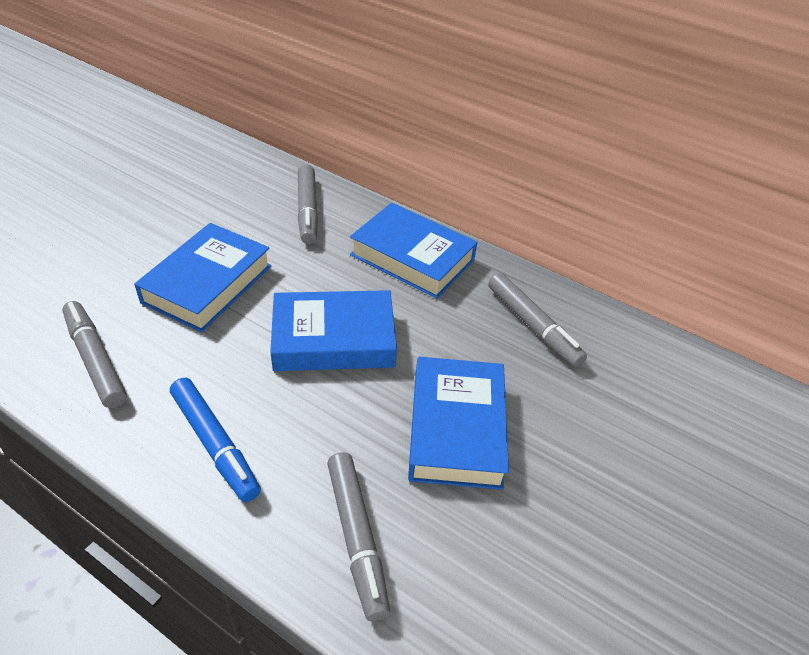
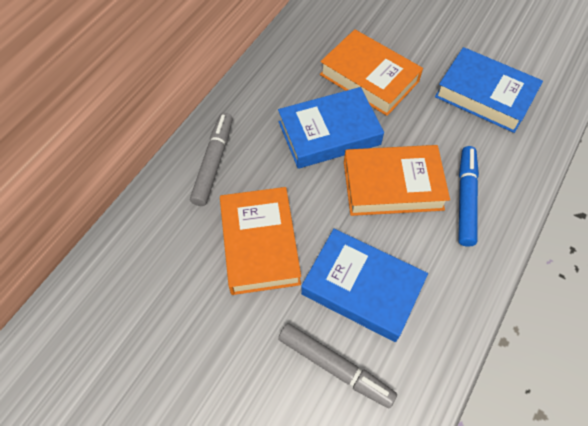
blue book: 4 -> 3
grey marker: 4 -> 2
orange book: 0 -> 3

